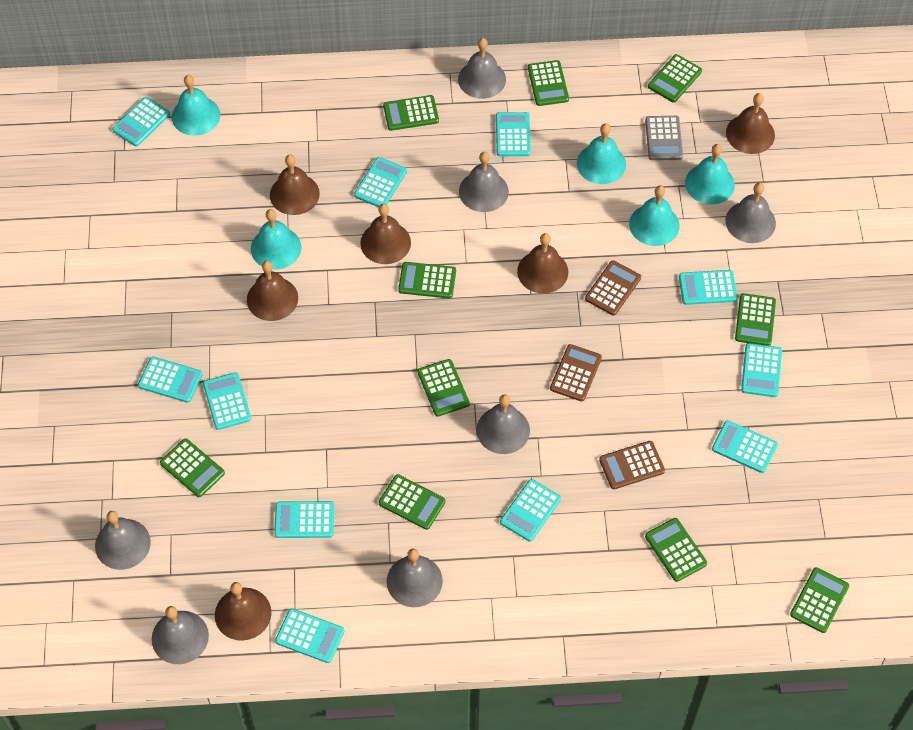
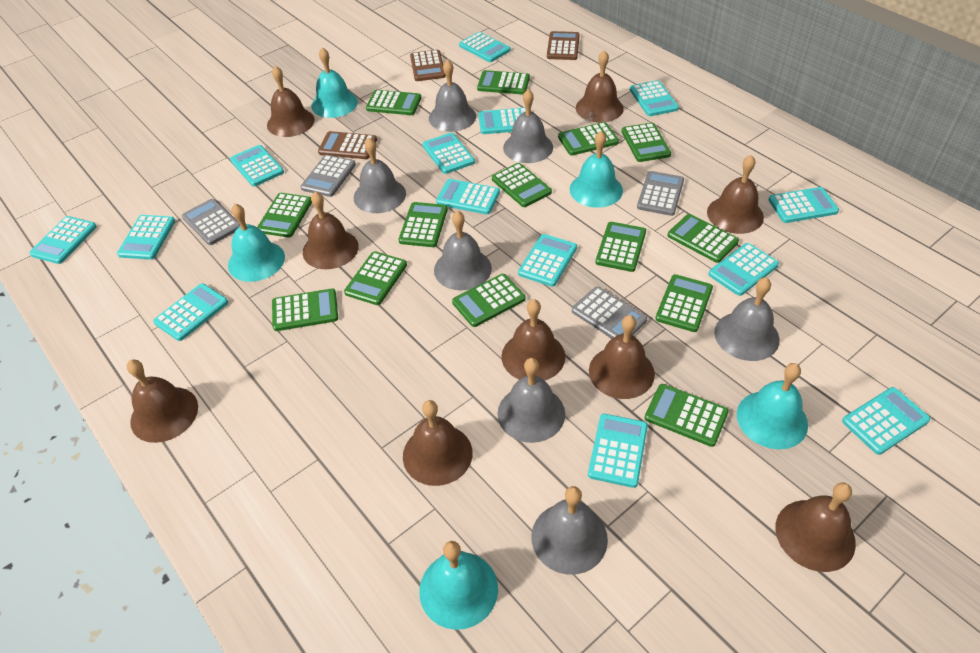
brown bell: 6 -> 9
green calculator: 10 -> 14
grey calculator: 1 -> 4
turquoise calculator: 11 -> 14

